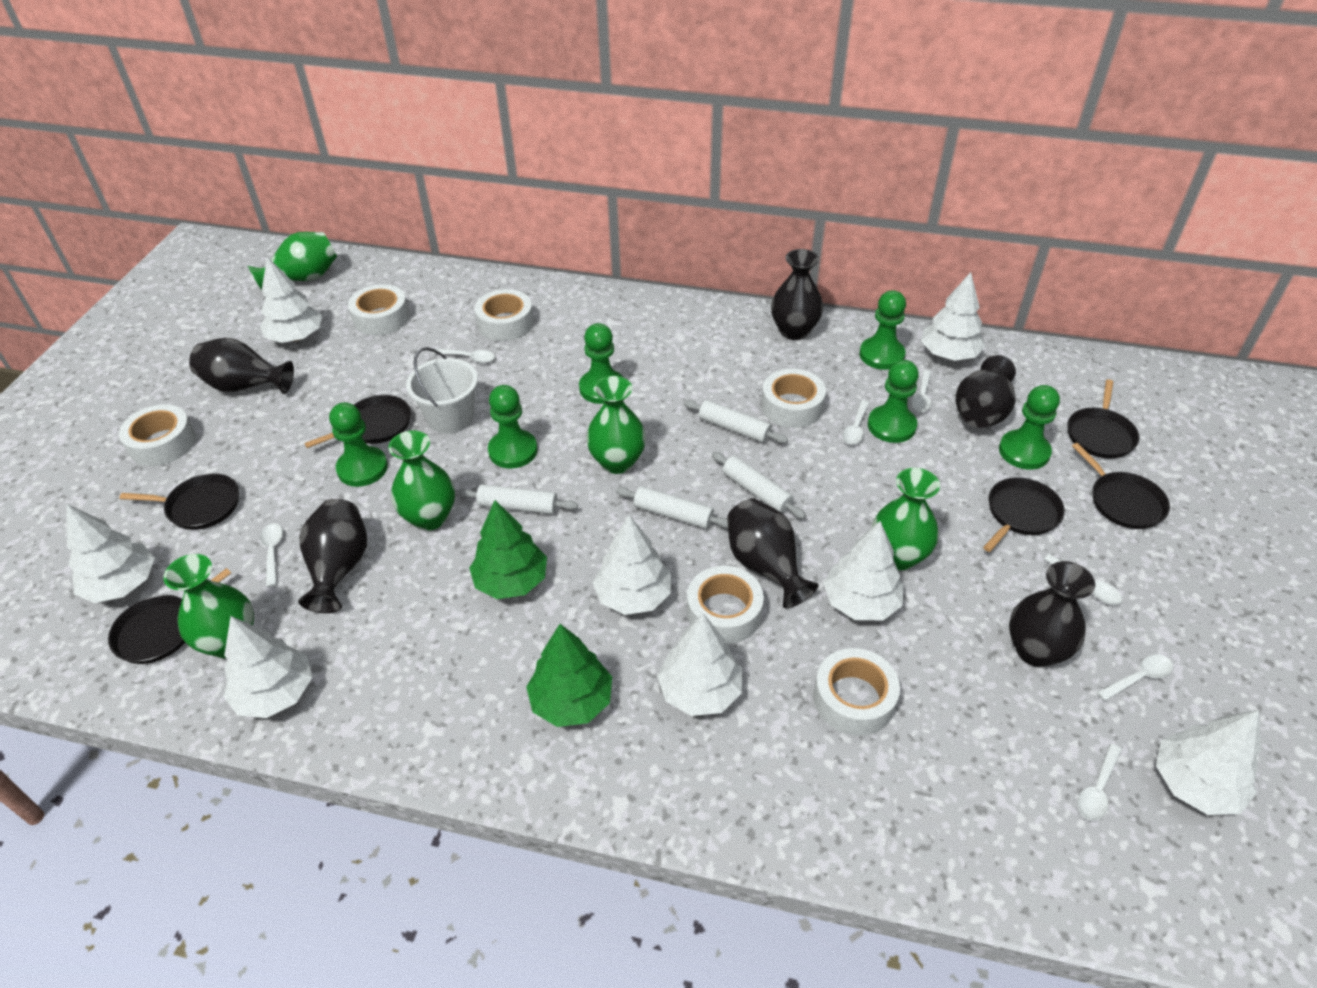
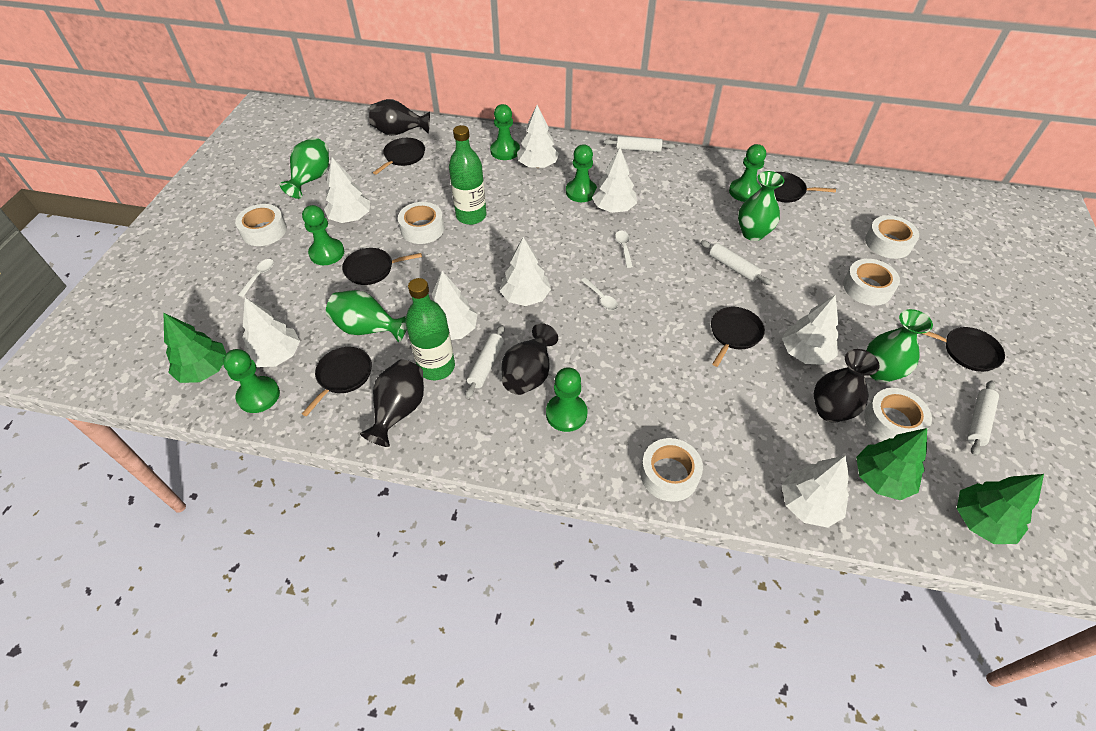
black vase: 6 -> 4
green bottle: 0 -> 2
green tree: 2 -> 3
green vase: 5 -> 4
white bucket: 1 -> 0
white spoon: 7 -> 3

